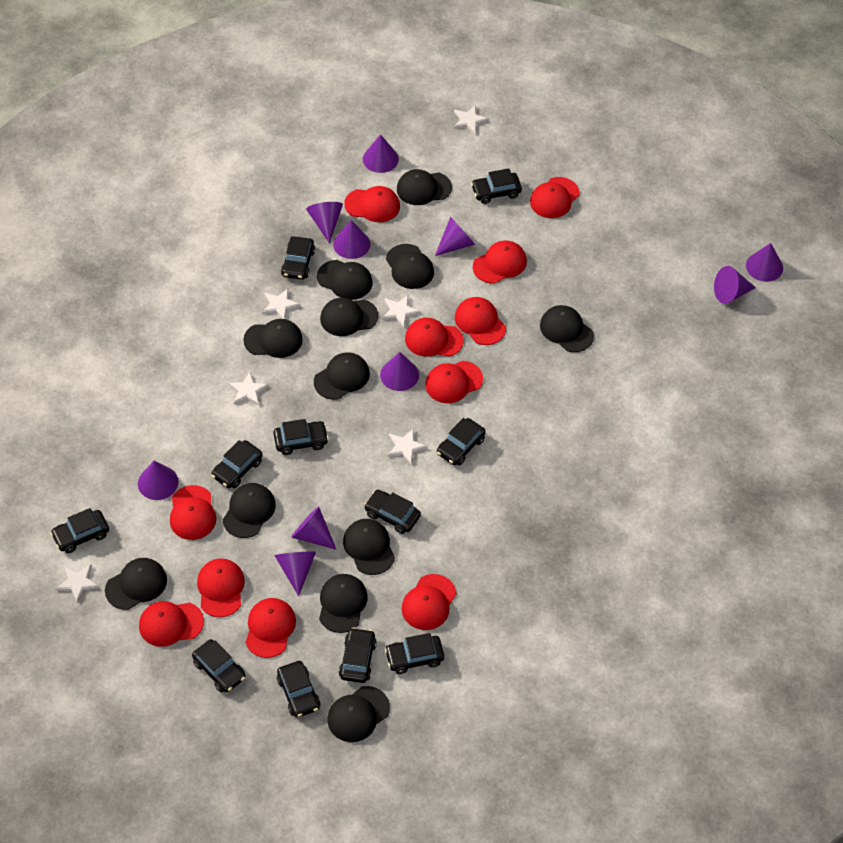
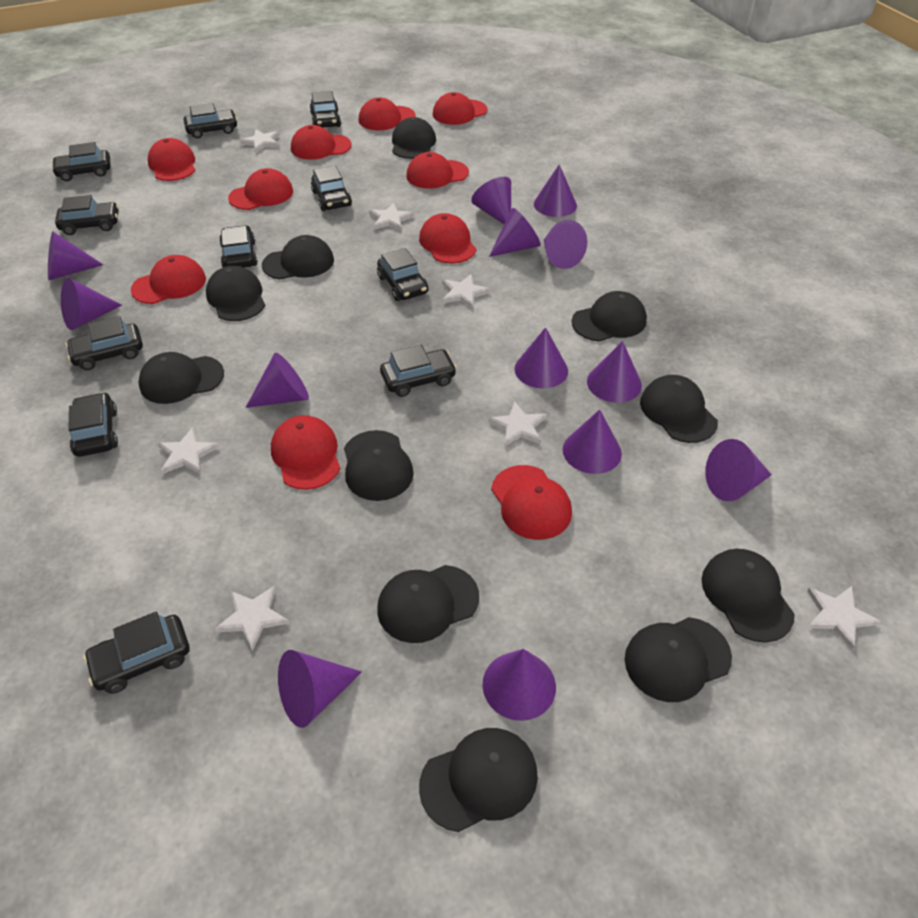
black cap: 12 -> 11
purple cone: 10 -> 13
red cap: 11 -> 10
white star: 6 -> 7

